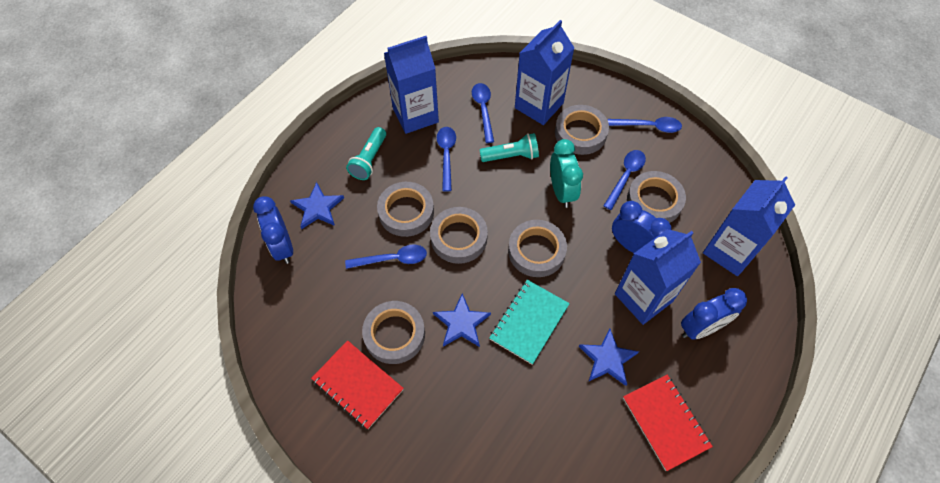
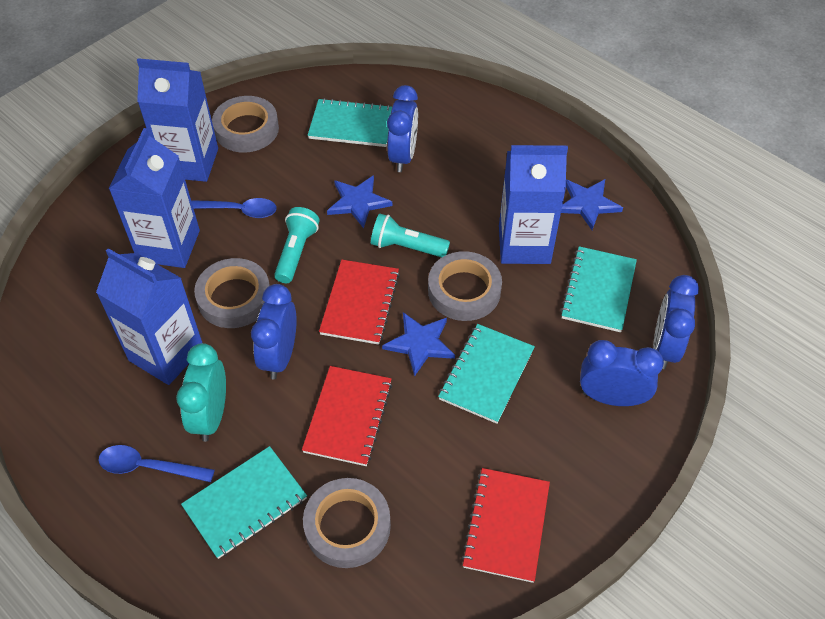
blue clock: 3 -> 4
blue spoon: 5 -> 2
grey tape: 6 -> 4
red notebook: 2 -> 3
turquoise notebook: 1 -> 4

